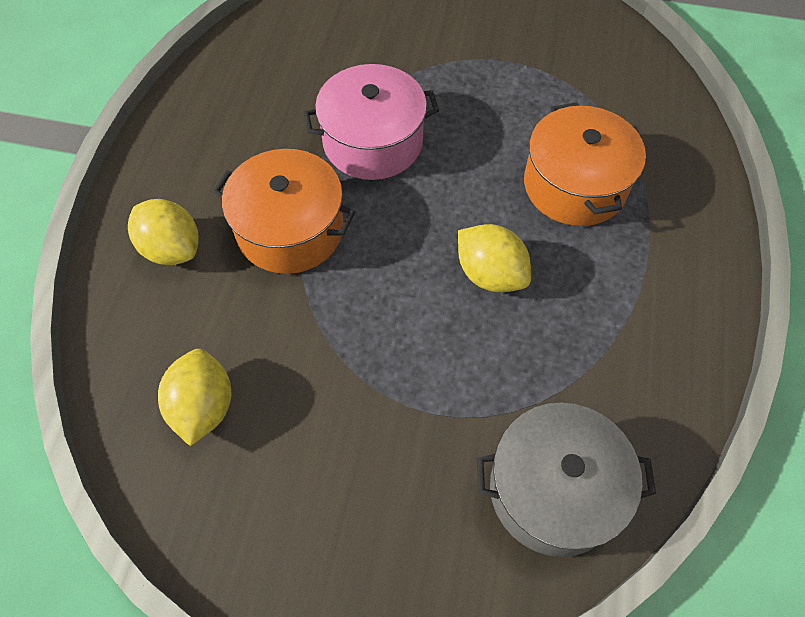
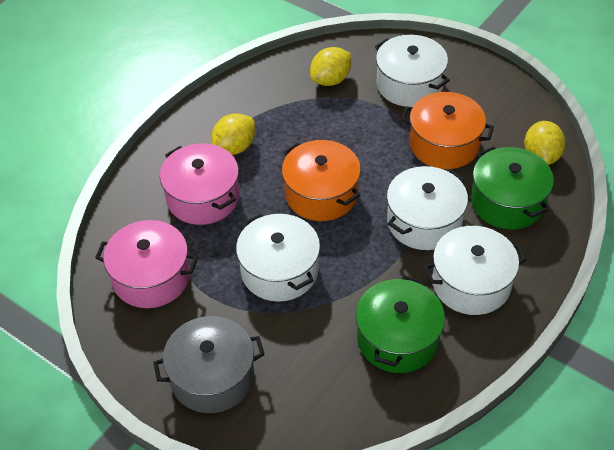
green pot: 0 -> 2
pink pot: 1 -> 2
white pot: 0 -> 4

